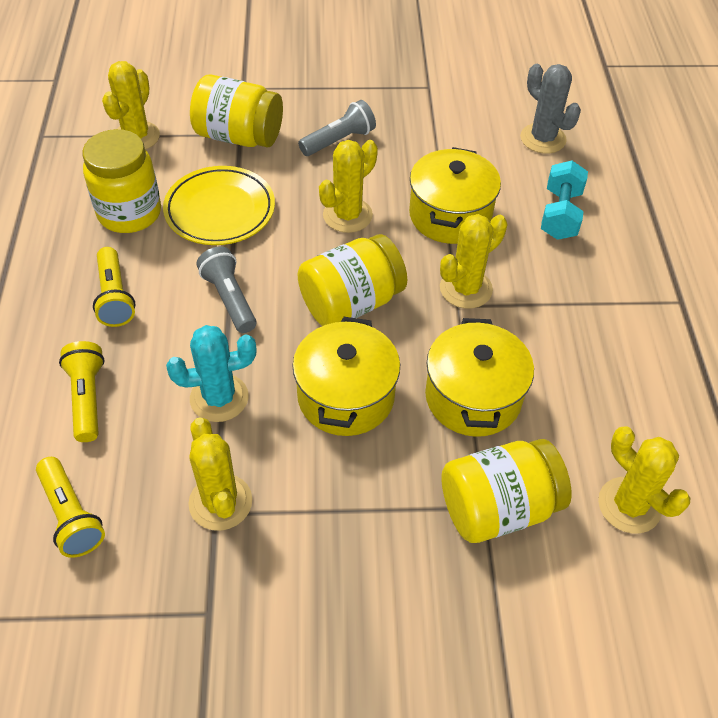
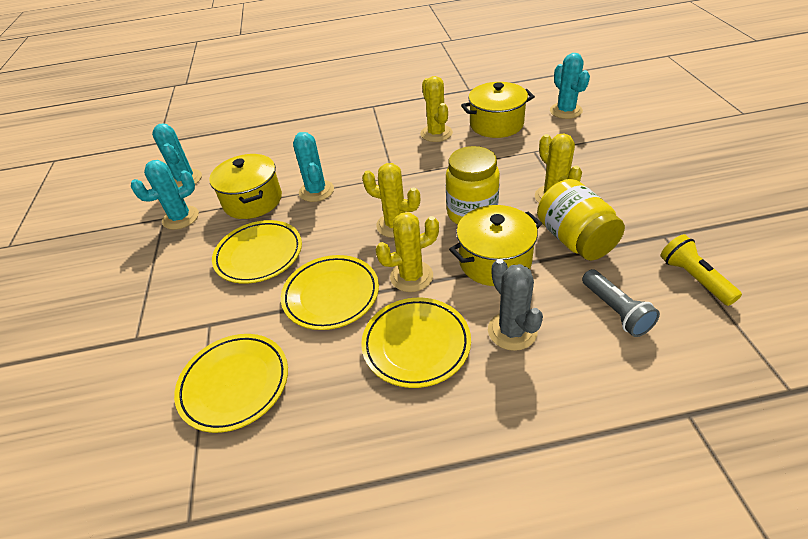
grey flashlight: 2 -> 1
turquoise cactus: 1 -> 4
turquoise dumbbell: 1 -> 0
yellow cactus: 5 -> 4
yellow flashlight: 3 -> 1
yellow jar: 4 -> 2
yellow plate: 1 -> 4

